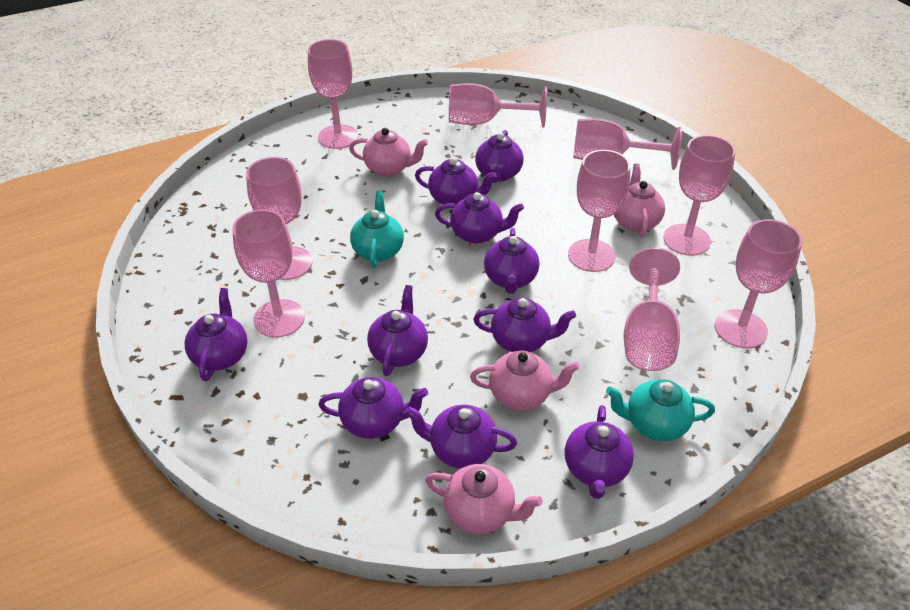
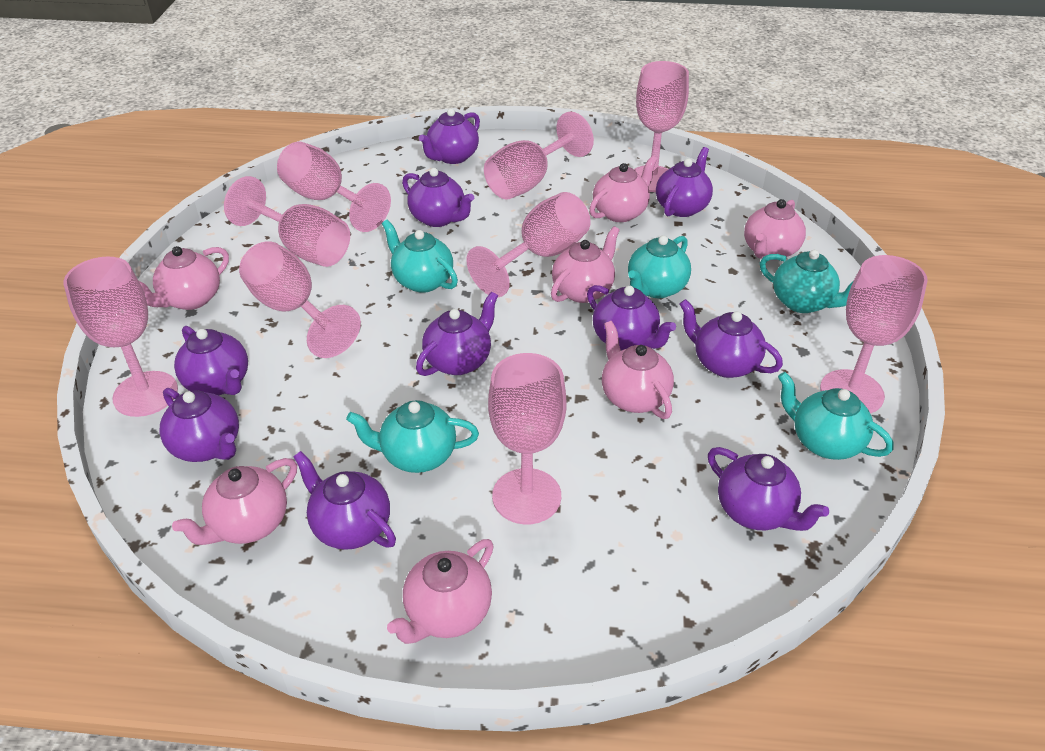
pink teapot: 4 -> 7
turquoise teapot: 2 -> 5

